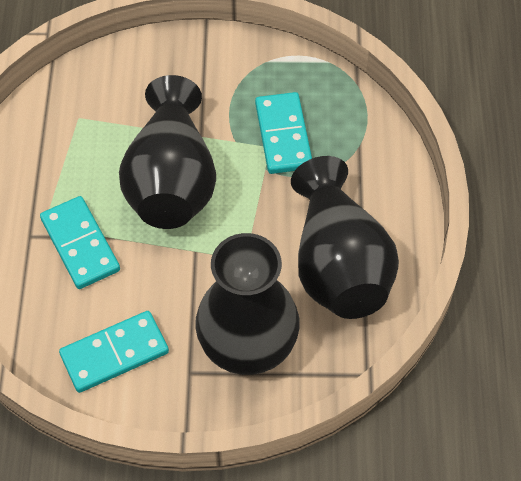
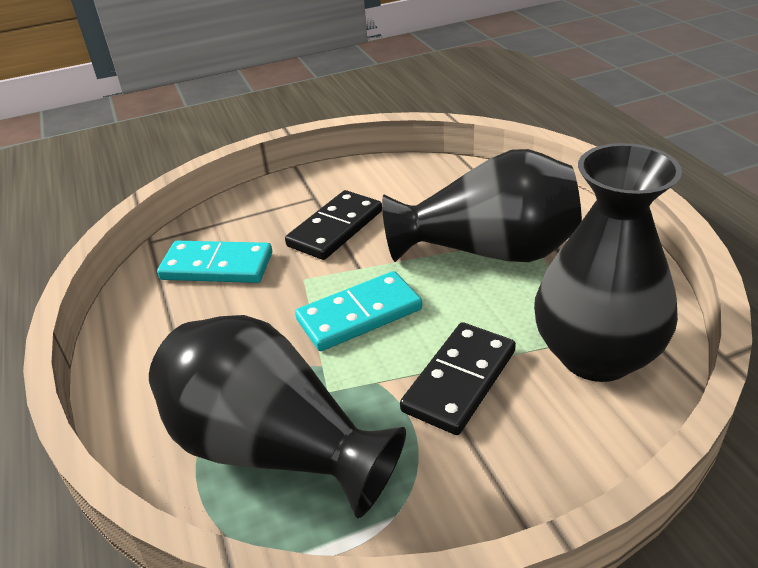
black domino: 0 -> 2
turquoise domino: 3 -> 2

